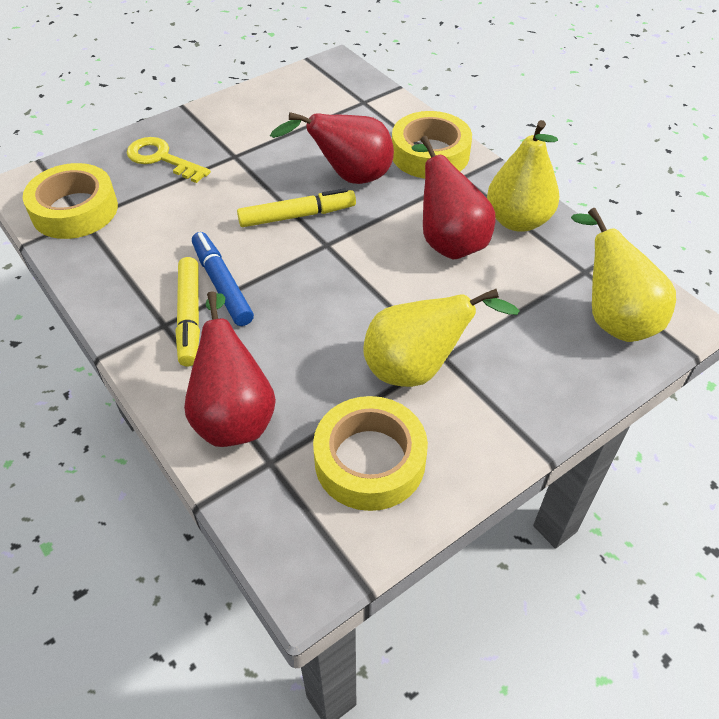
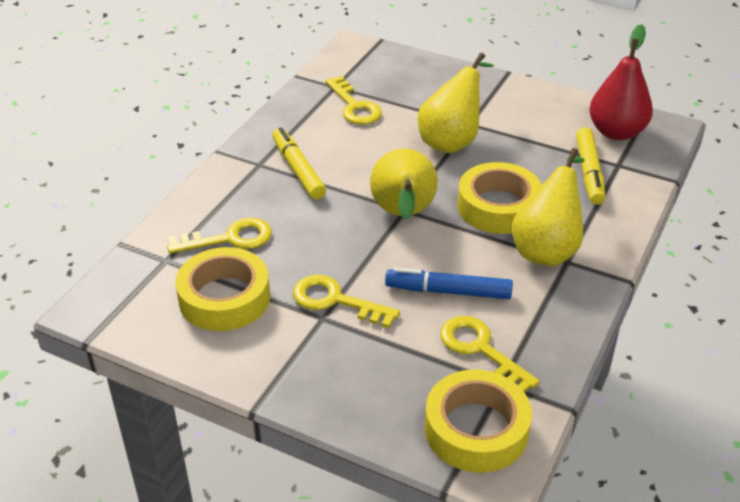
red pear: 3 -> 1
yellow key: 1 -> 4

